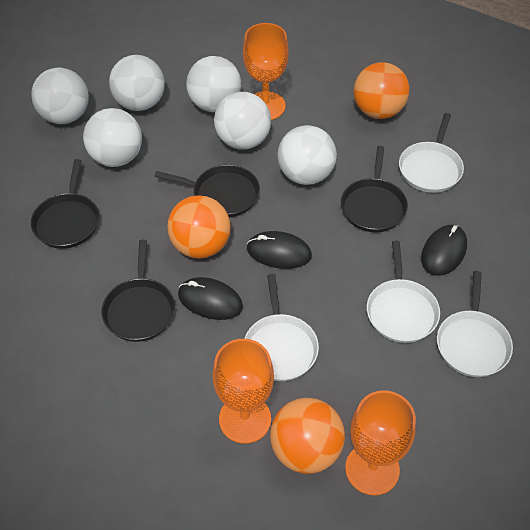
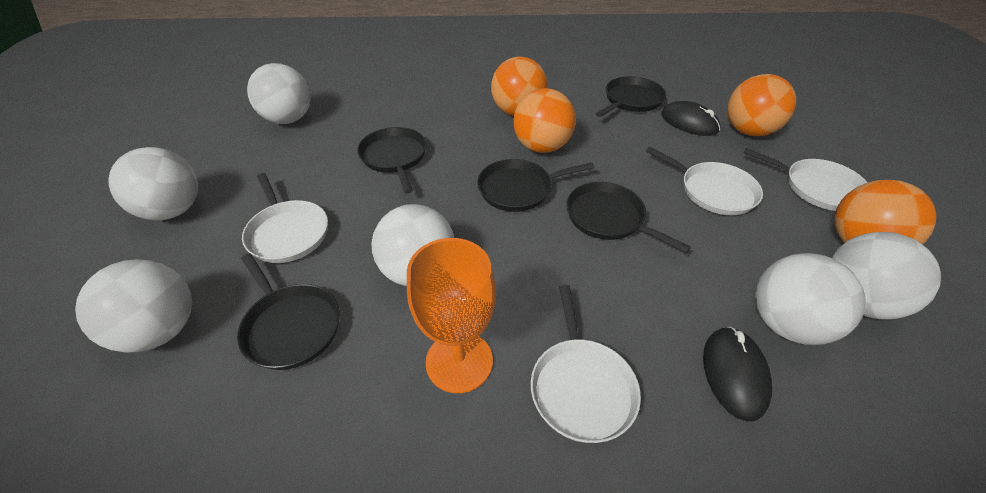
black mouse: 3 -> 2
black pan: 4 -> 5
orange ball: 3 -> 4
orange goblet: 3 -> 1

